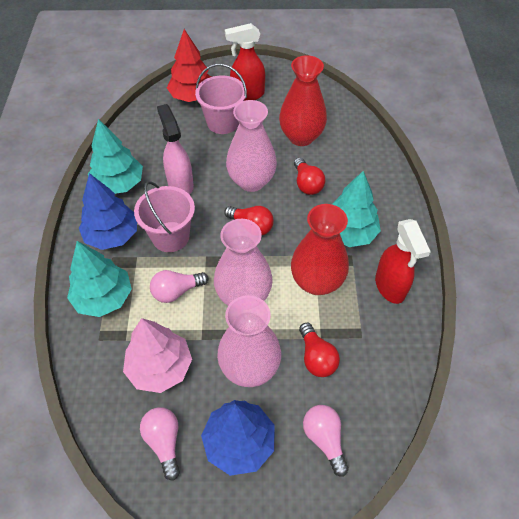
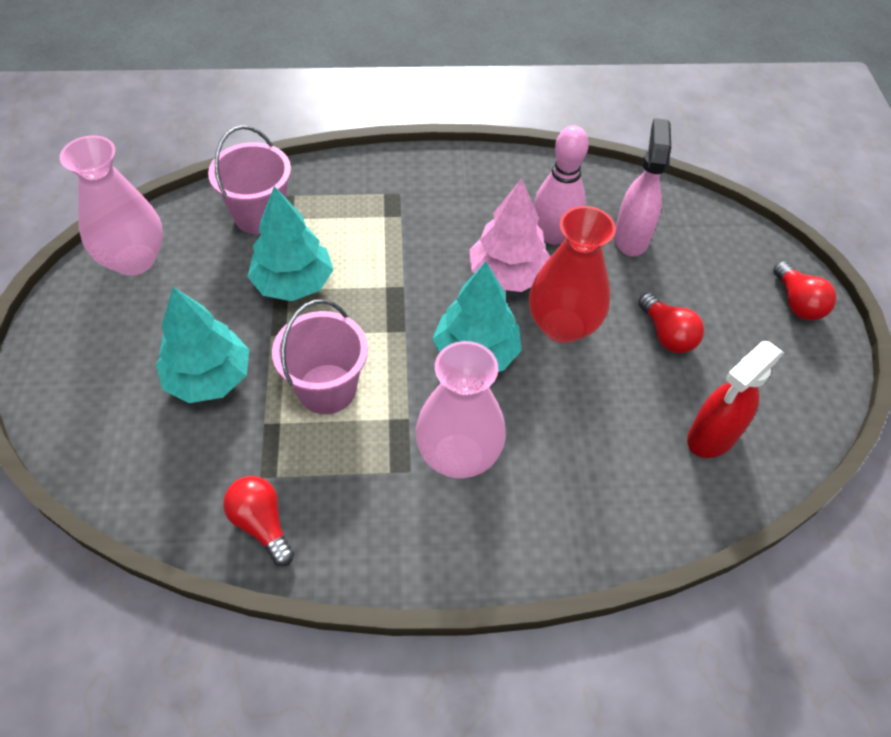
blue tree: 2 -> 0
pink bowling pin: 0 -> 1
pink light bulb: 3 -> 0
pink vase: 3 -> 2
red spray bottle: 2 -> 1
red tree: 1 -> 0
red vase: 2 -> 1

